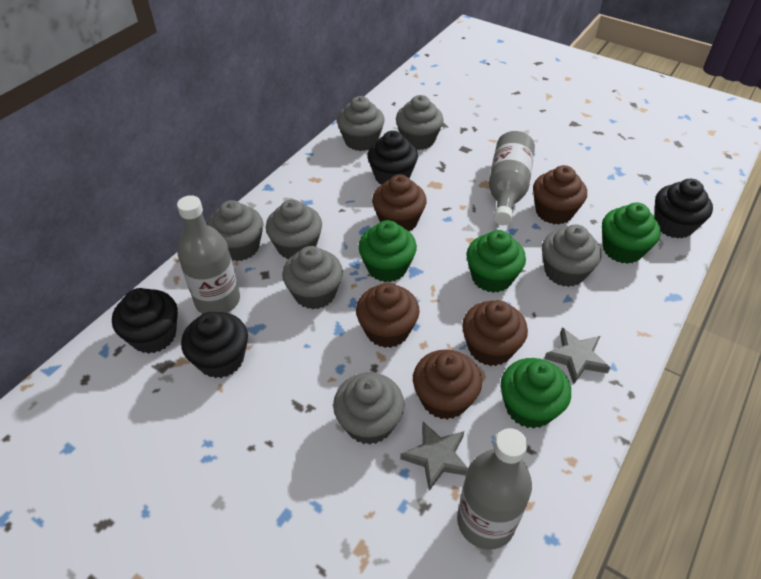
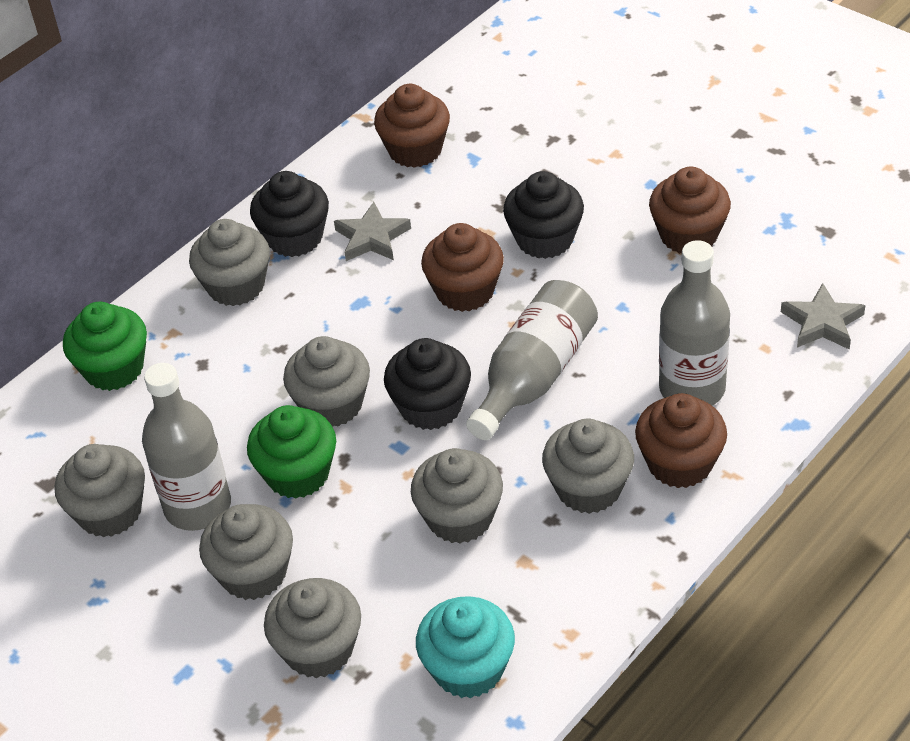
black cupcake: 4 -> 3
brown cupcake: 5 -> 4
green cupcake: 4 -> 2
turquoise cupcake: 0 -> 1

